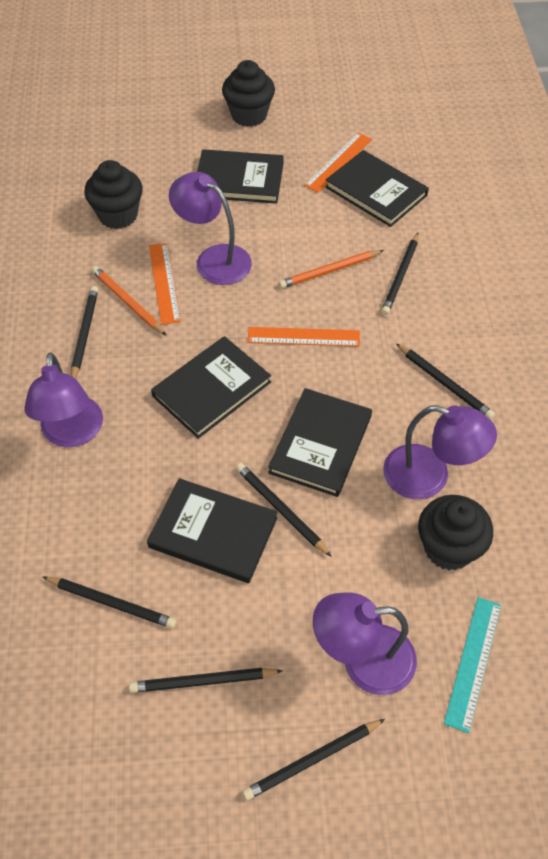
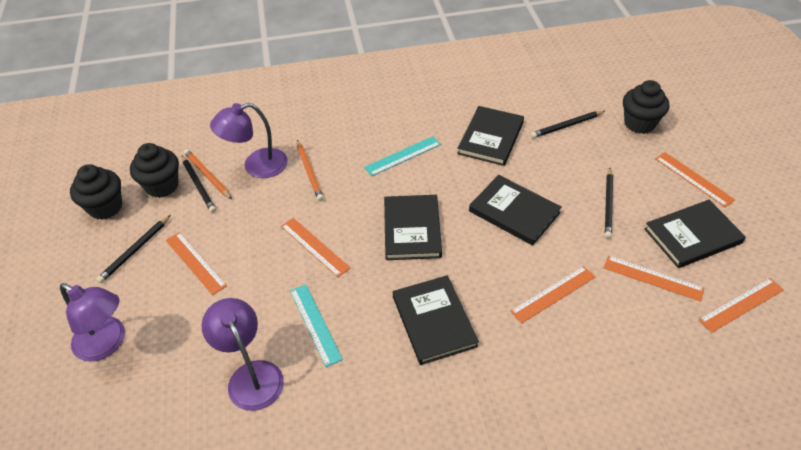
black pencil: 7 -> 4
orange ruler: 3 -> 6
purple lamp: 4 -> 3
turquoise ruler: 1 -> 2

